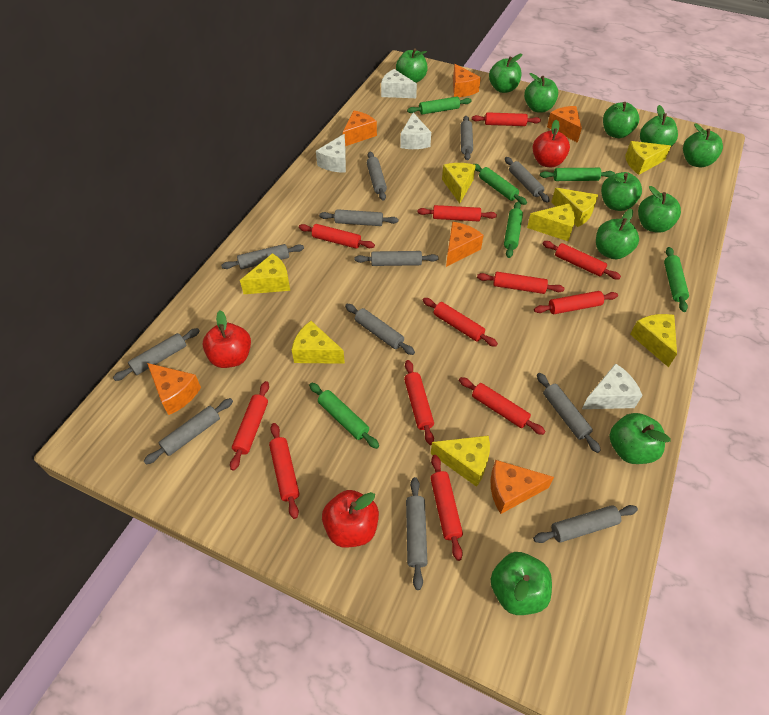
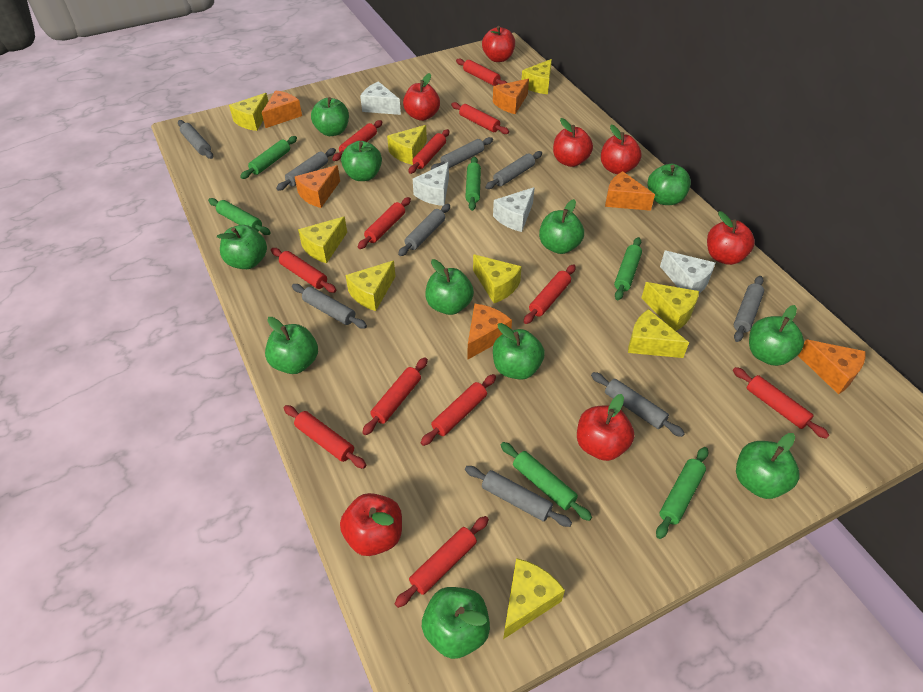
grey rolling pin: 12 -> 9
red apple: 3 -> 7
yellow cheese: 8 -> 9

